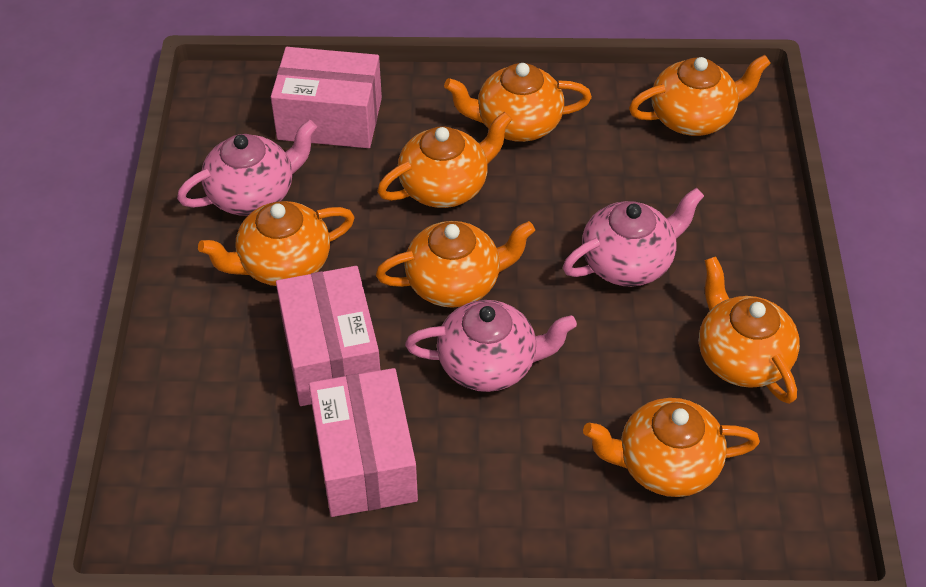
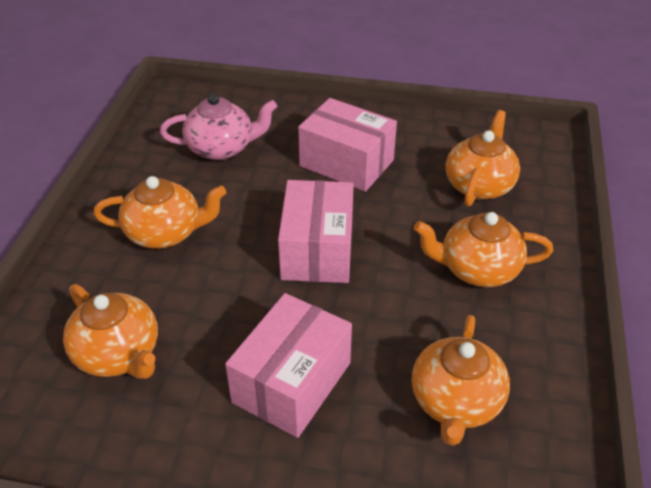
orange teapot: 7 -> 5
pink teapot: 3 -> 1

